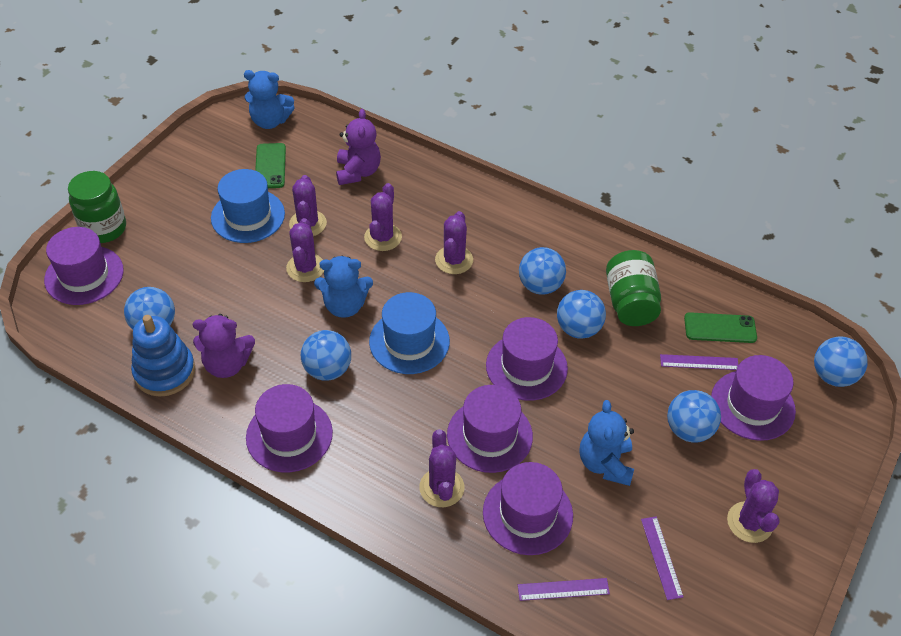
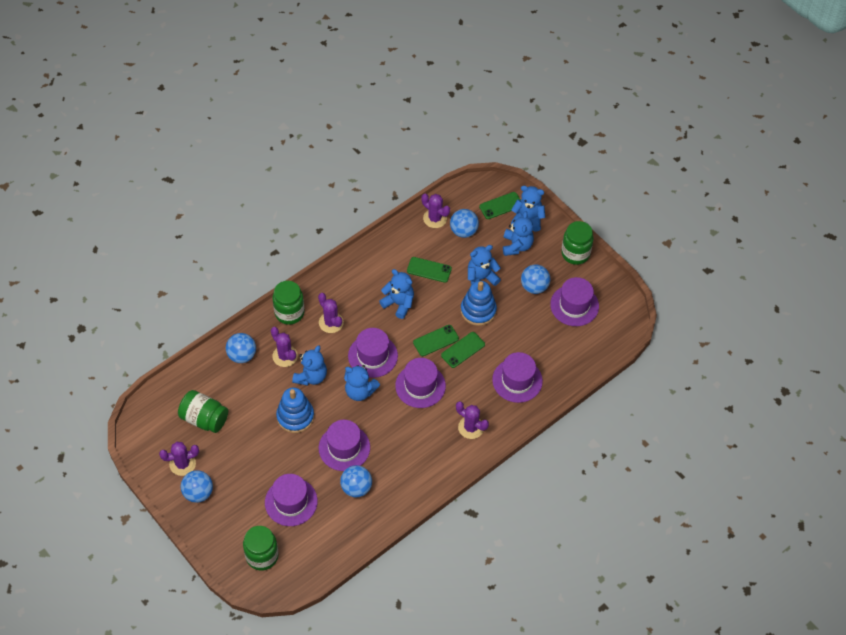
blue ball: 6 -> 5
blue hat: 2 -> 0
blue stacking toy: 1 -> 2
blue teddy bear: 3 -> 6
green jar: 2 -> 4
green phone: 2 -> 4
purple cactus: 6 -> 5
purple ruler: 3 -> 0
purple teddy bear: 2 -> 0

